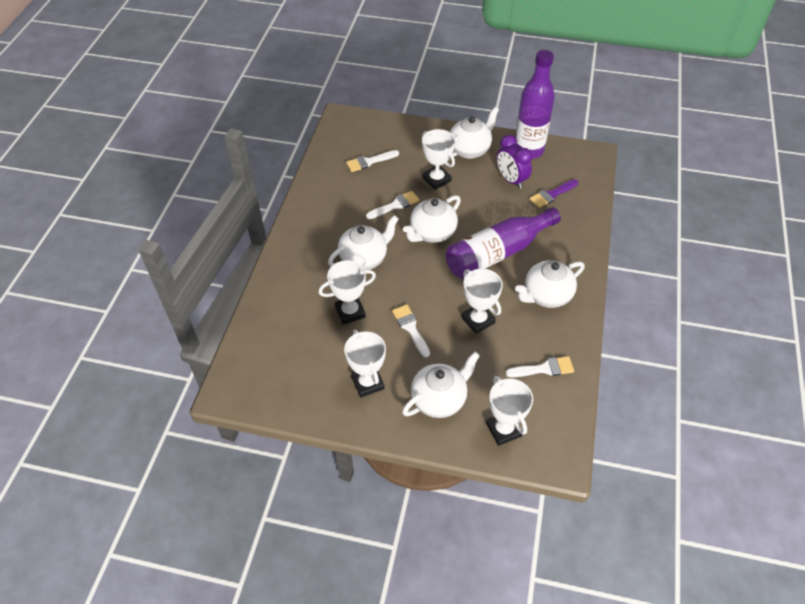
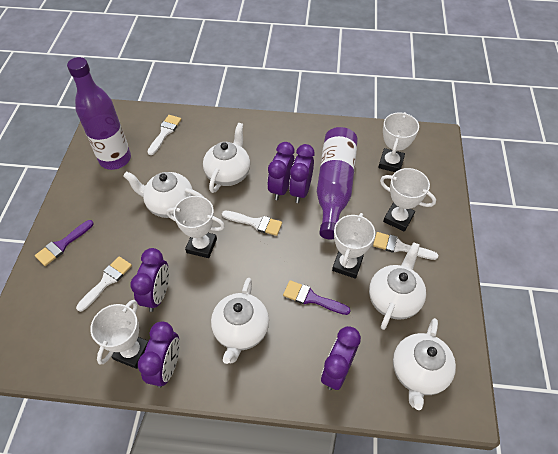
purple brush: 1 -> 2
purple clock: 1 -> 5

